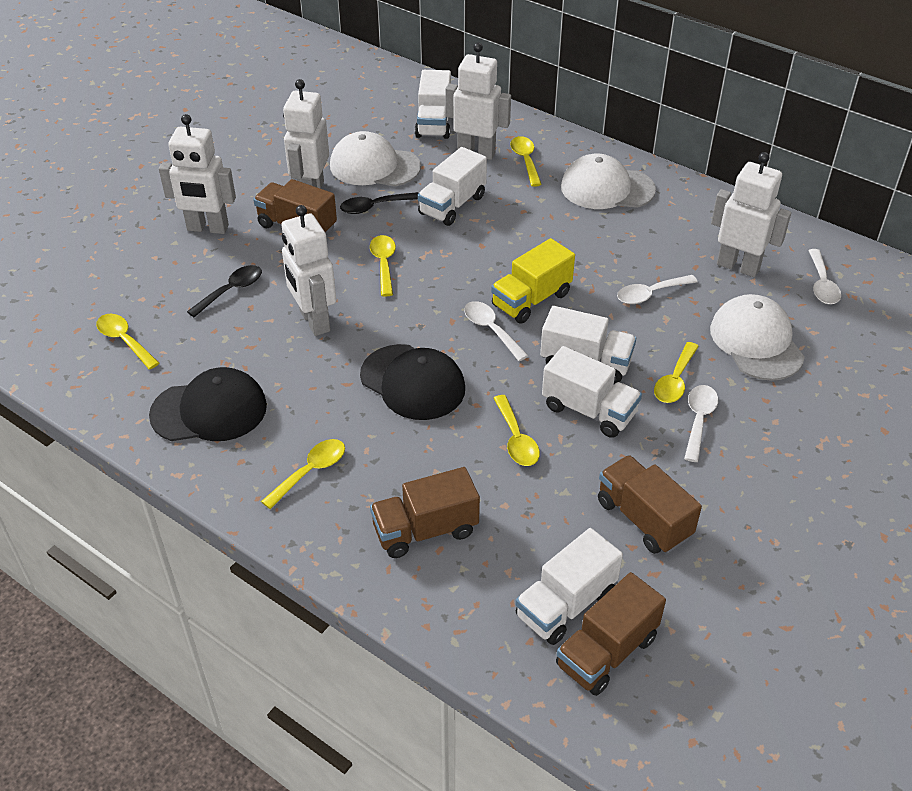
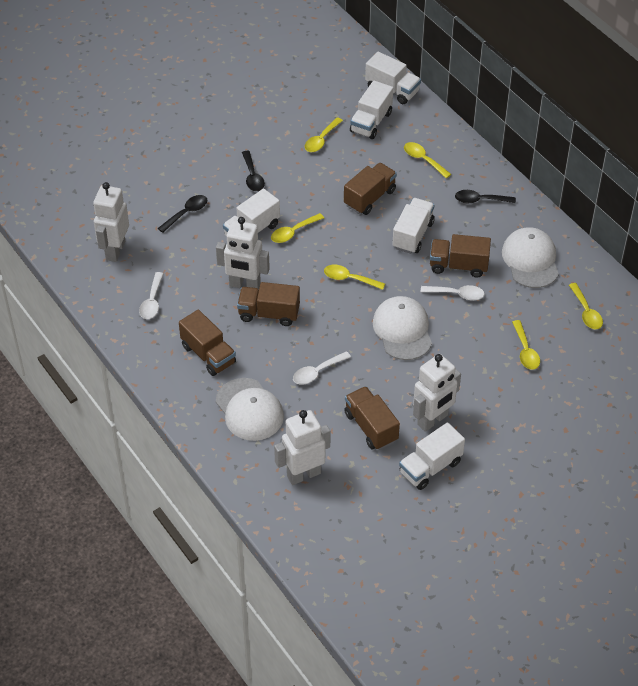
black cap: 2 -> 0
black spoon: 2 -> 3
brown truck: 4 -> 5
white robot: 5 -> 4
white spoon: 4 -> 3
yellow truck: 1 -> 0

